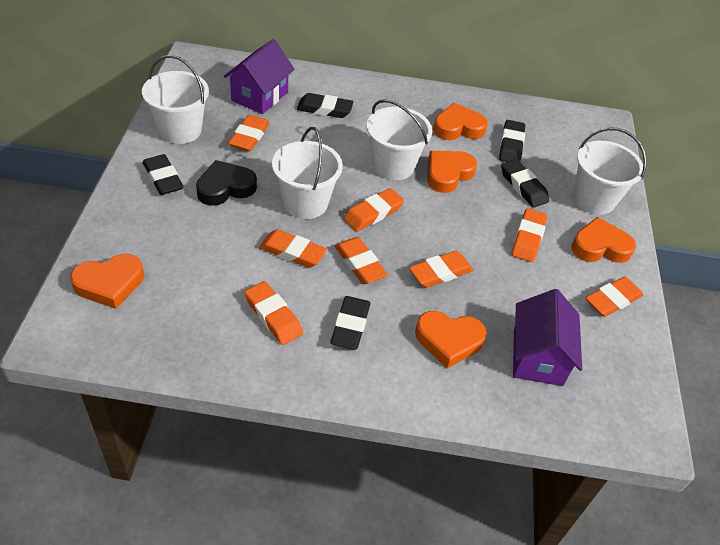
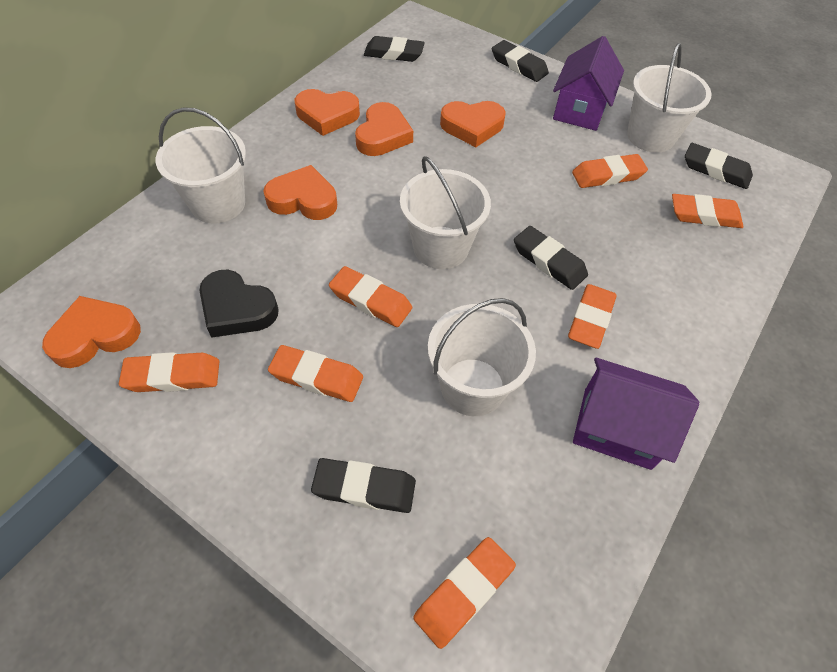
orange eraser: 8 -> 7

